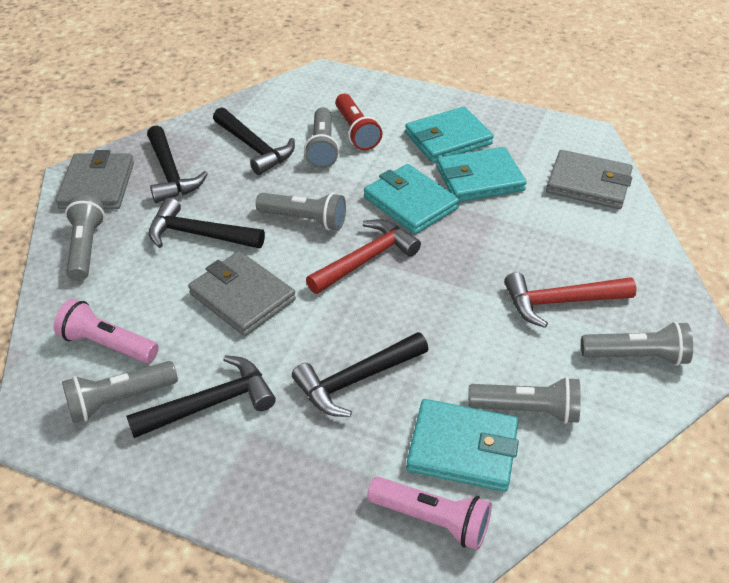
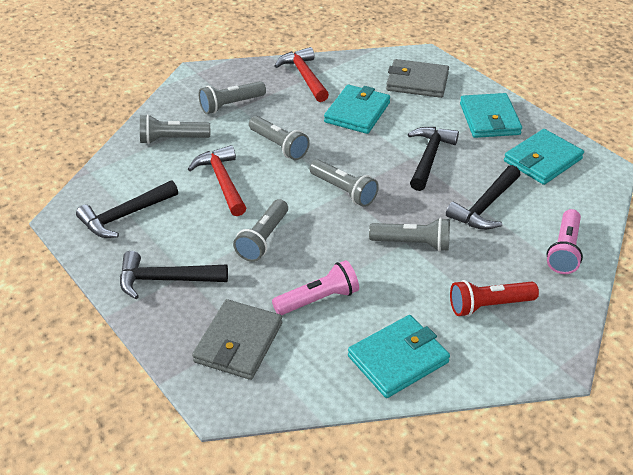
black hammer: 5 -> 4
grey wallet: 3 -> 2

